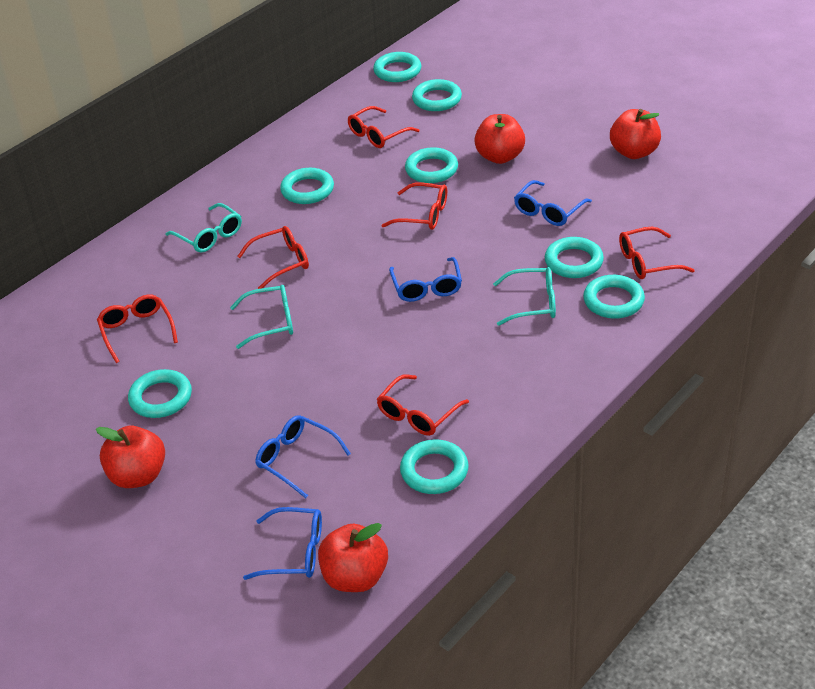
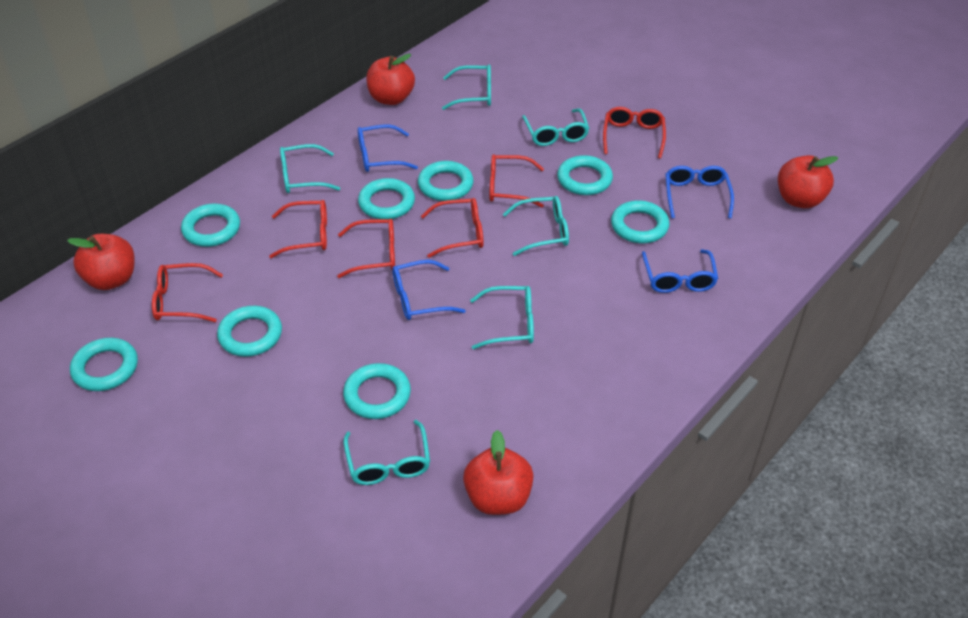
turquoise glasses: 3 -> 6

